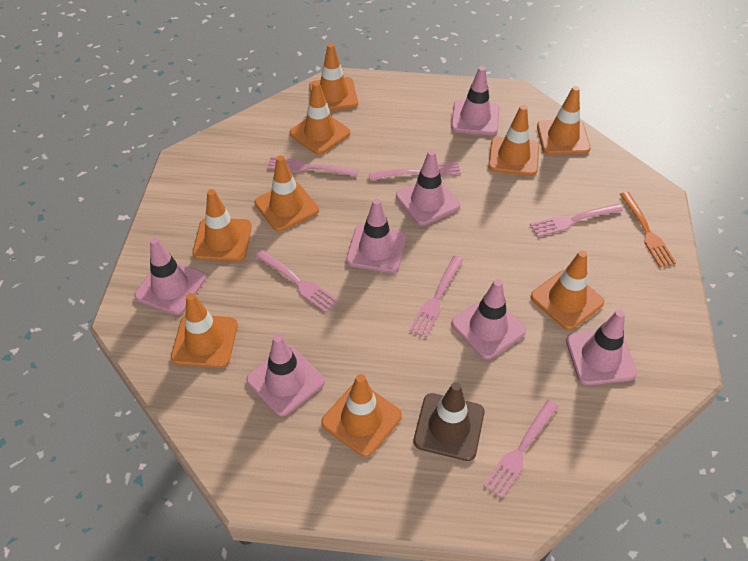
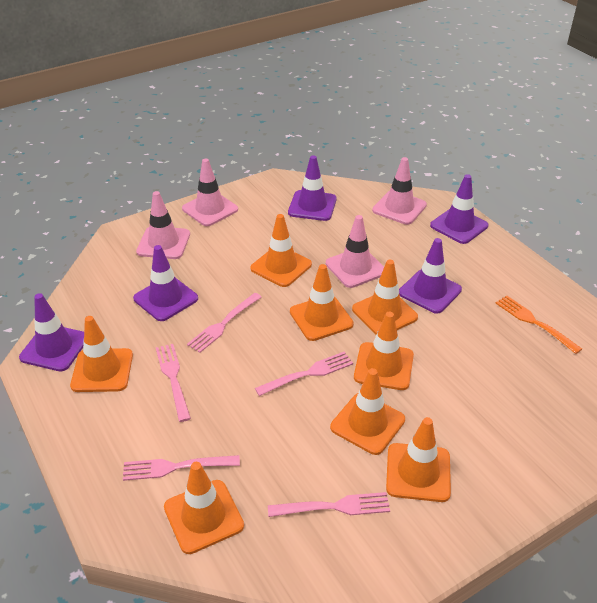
brown traffic cone: 1 -> 0
orange traffic cone: 9 -> 8
pink fork: 6 -> 5
pink traffic cone: 7 -> 4
purple traffic cone: 0 -> 5

